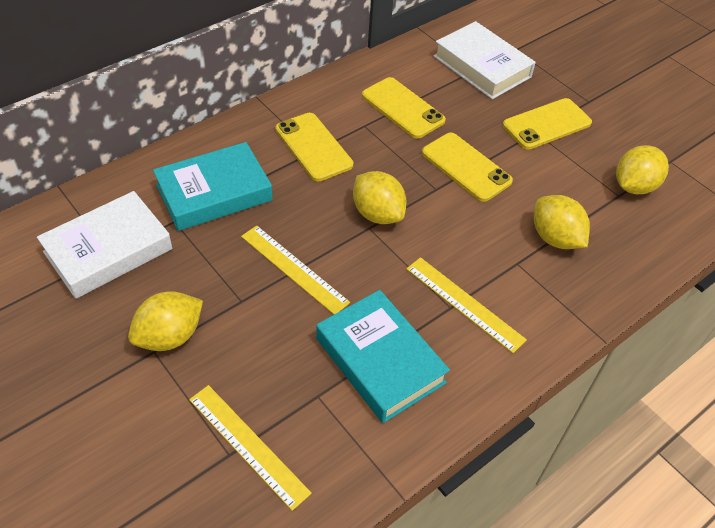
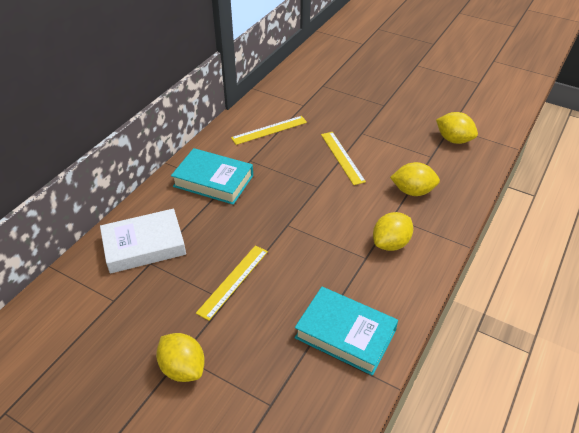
white book: 2 -> 1
yellow phone: 4 -> 0

